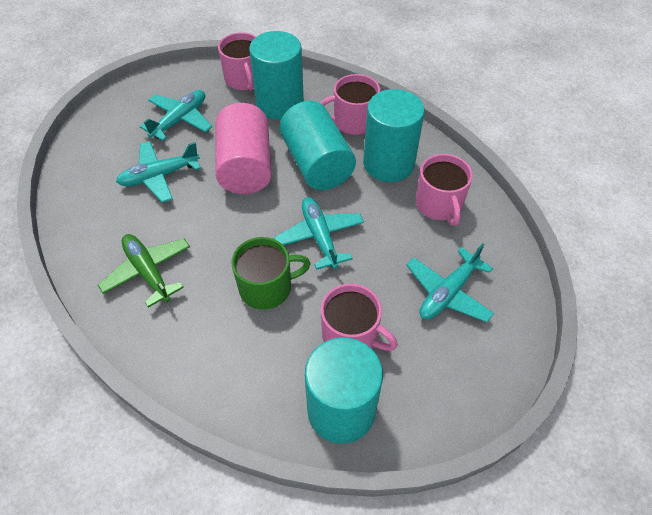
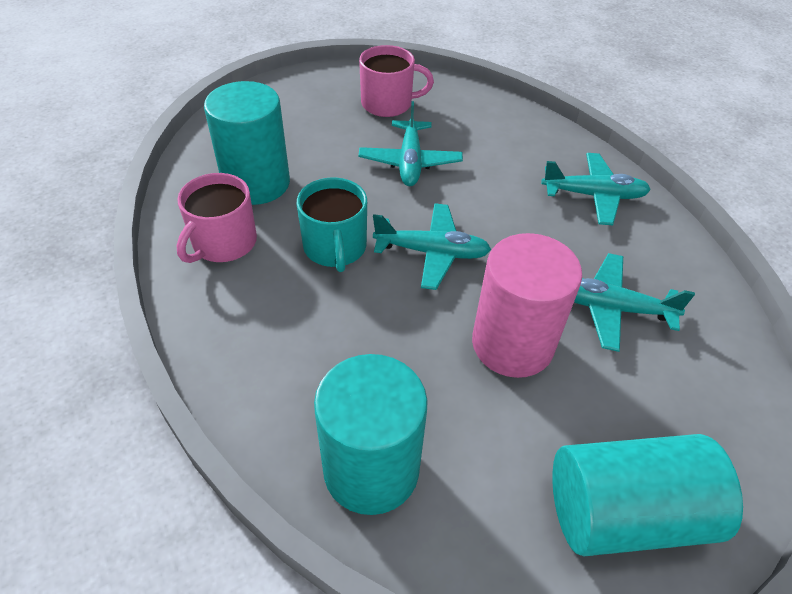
green mug: 1 -> 0
green plane: 1 -> 0
pink mug: 4 -> 2
turquoise cylinder: 4 -> 3
turquoise mug: 0 -> 1

